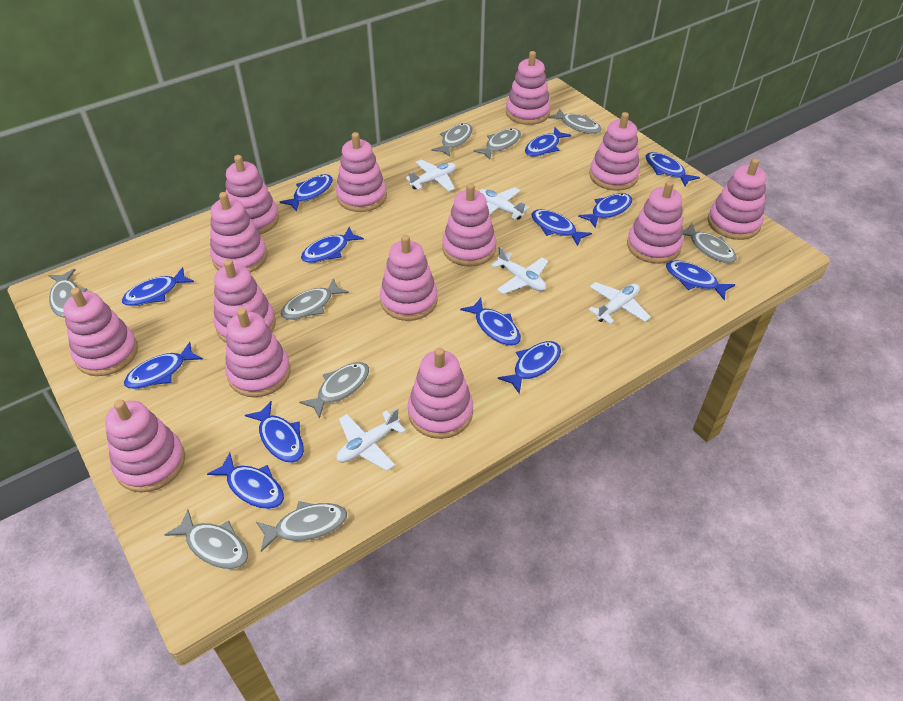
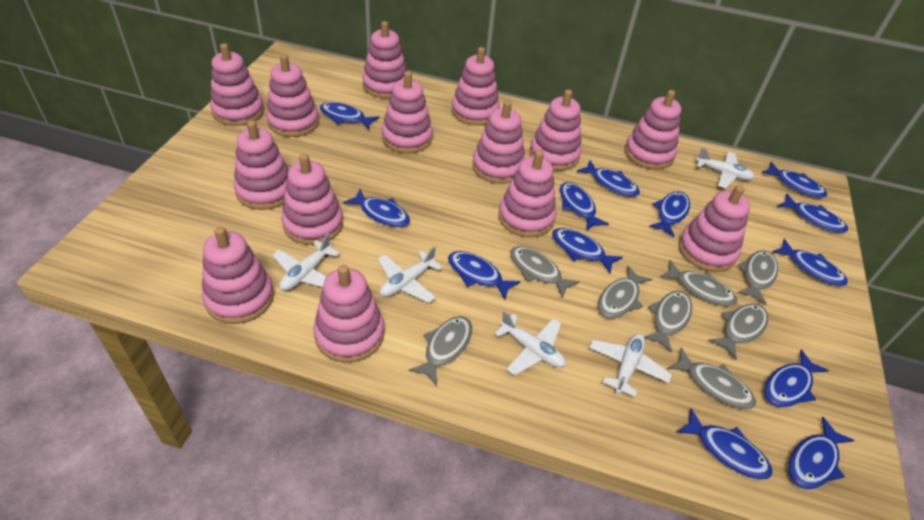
grey fish: 9 -> 8

